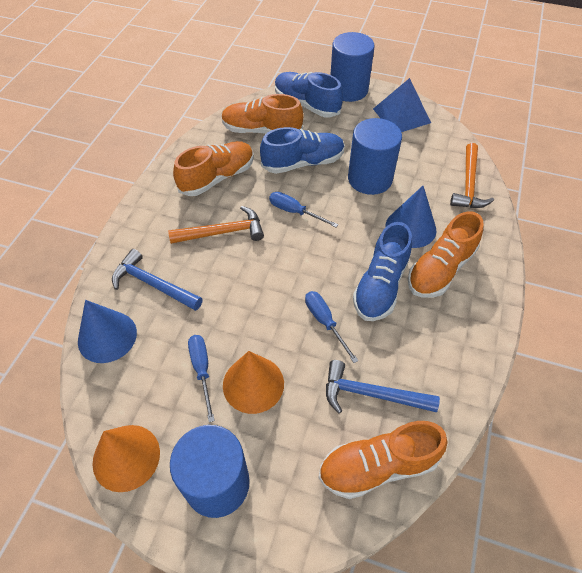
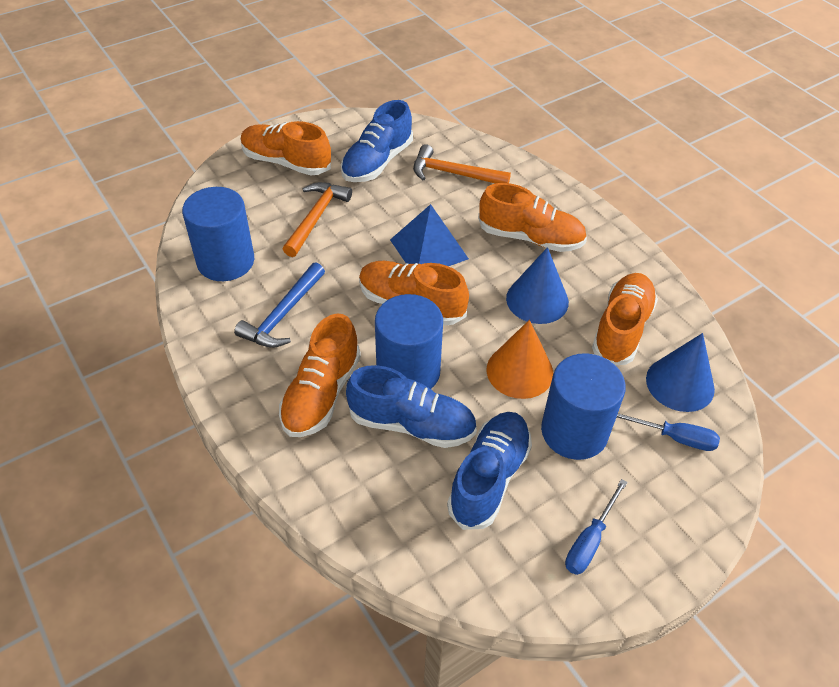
blue hammer: 2 -> 1
blue screwdriver: 3 -> 2
orange cone: 2 -> 1
orange shoe: 4 -> 5

